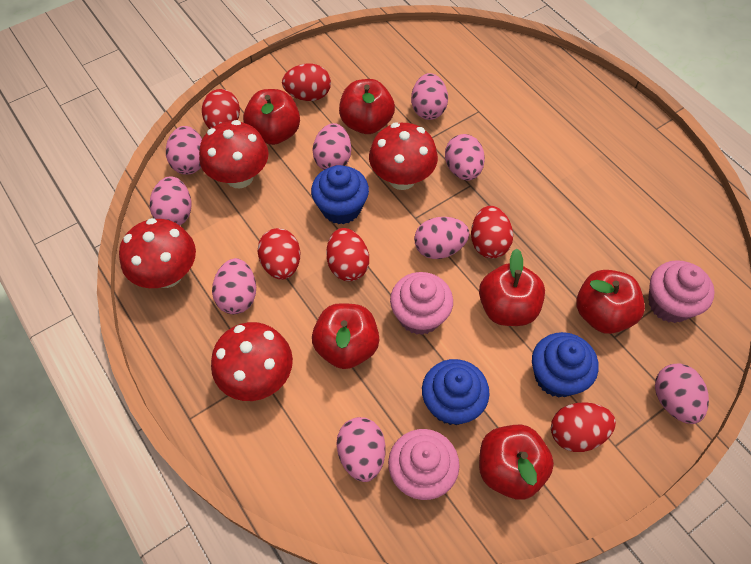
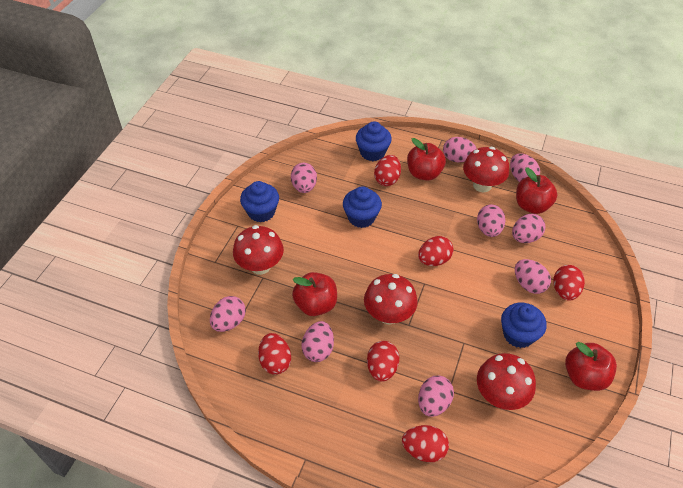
blue cupcake: 3 -> 4
pink cupcake: 3 -> 0
red apple: 6 -> 4

